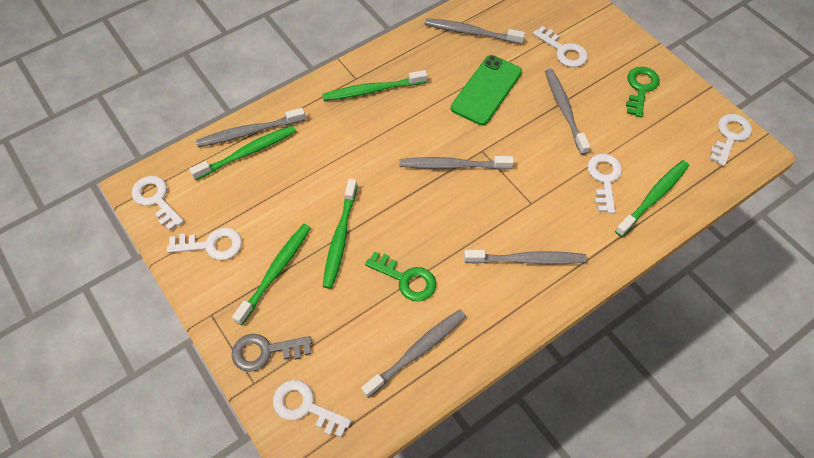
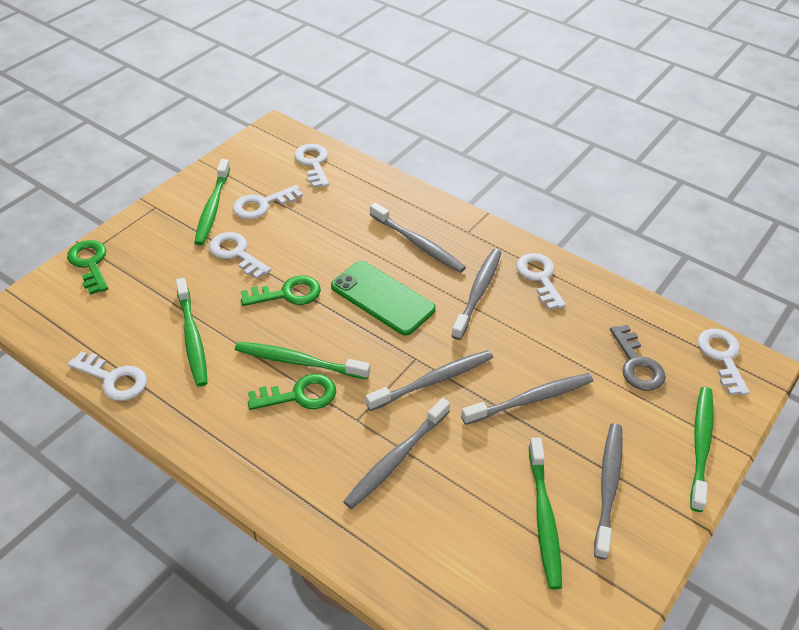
green key: 2 -> 3

